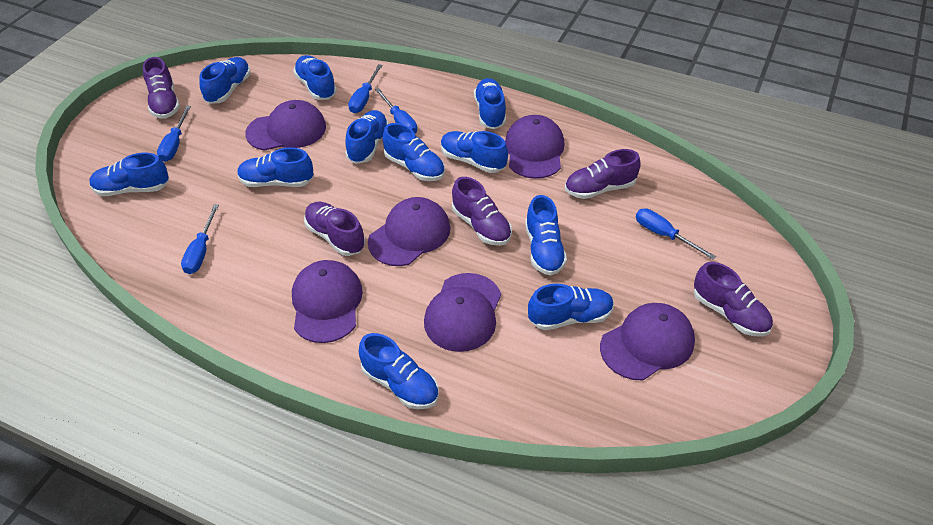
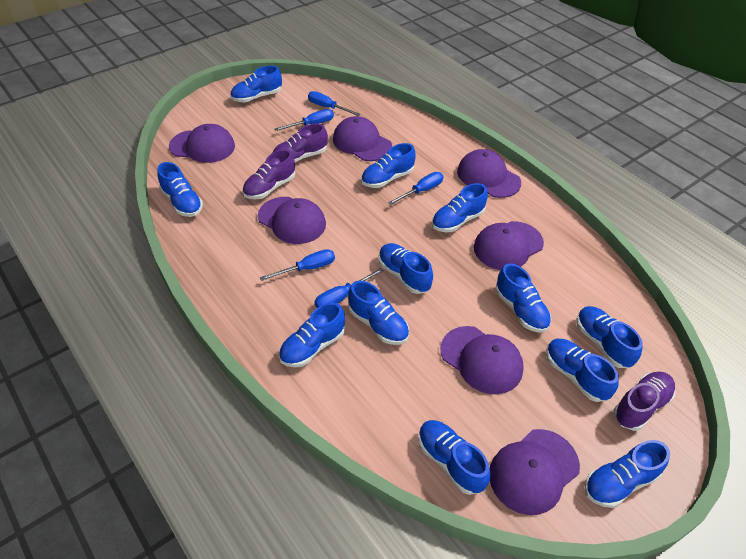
blue shoe: 11 -> 12
purple cap: 6 -> 7
purple shoe: 5 -> 3

